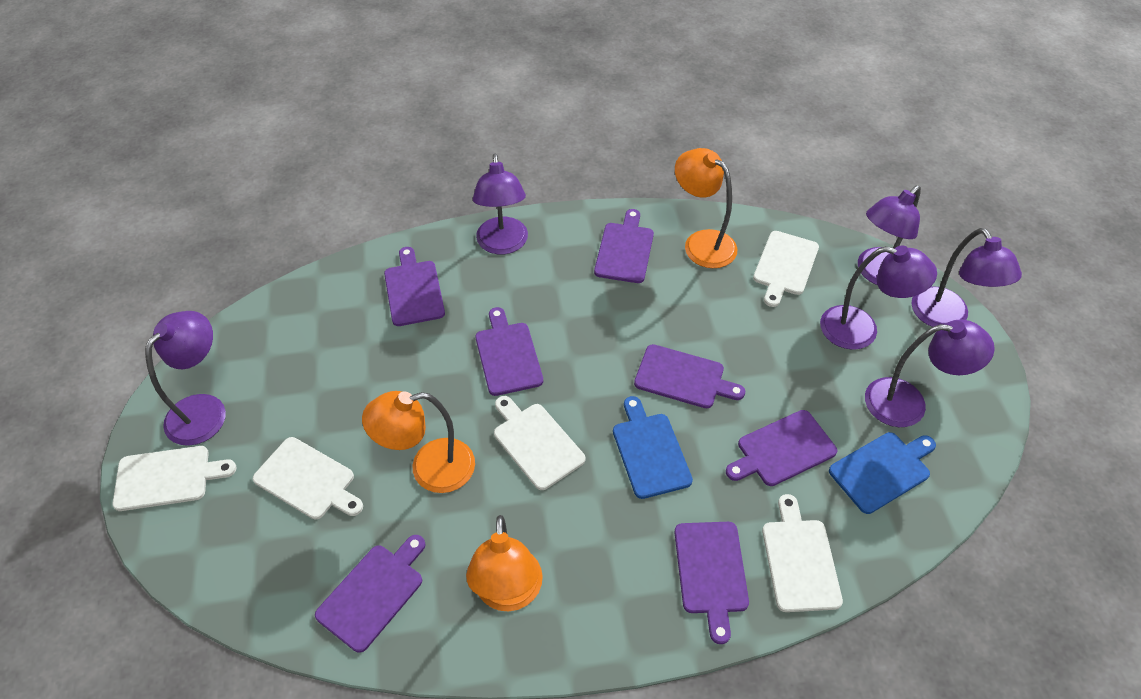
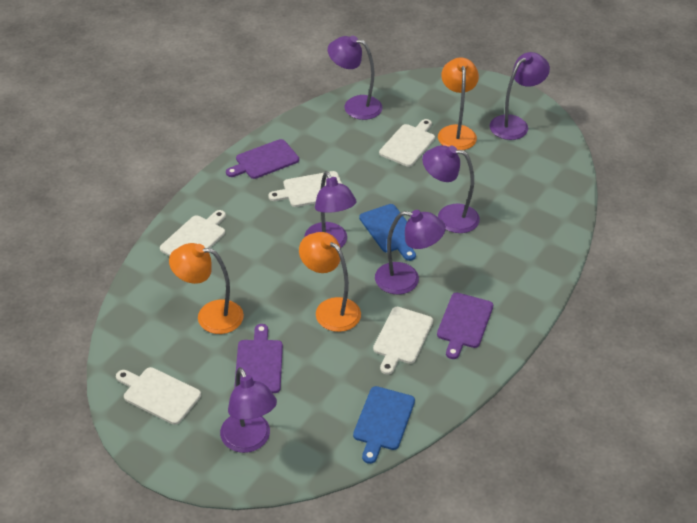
purple cutting board: 7 -> 3

